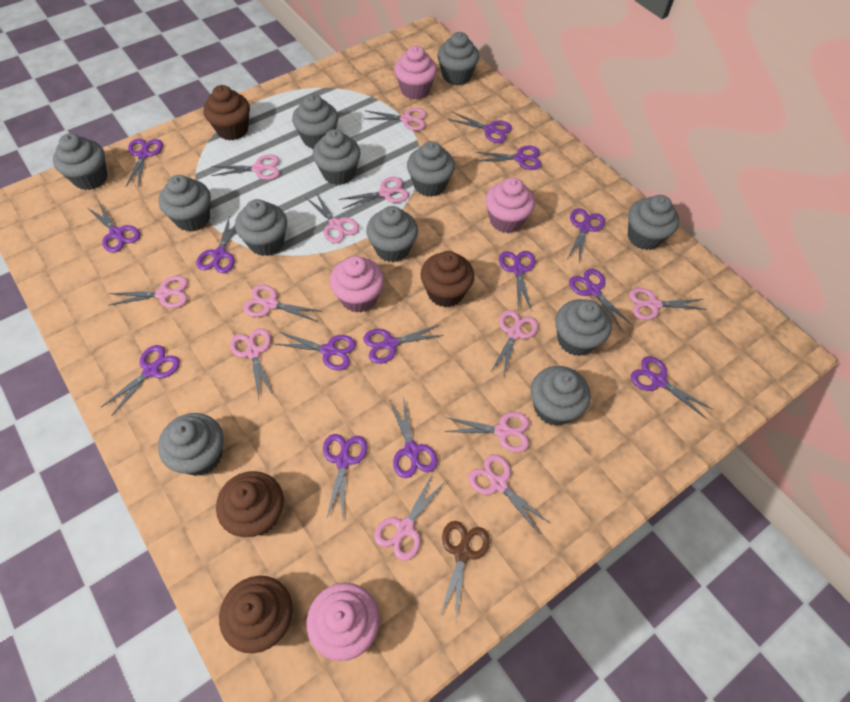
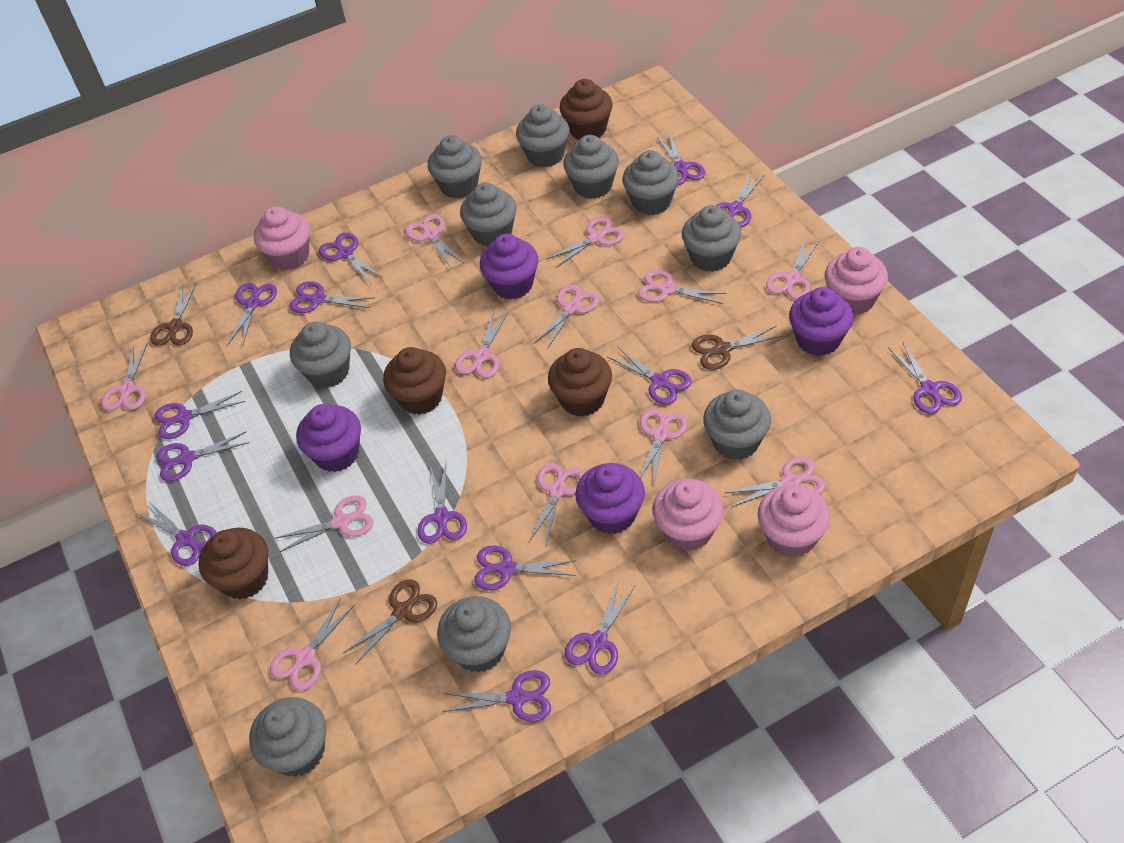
brown scissors: 1 -> 3
grey cupcake: 12 -> 10
purple cupcake: 0 -> 4

